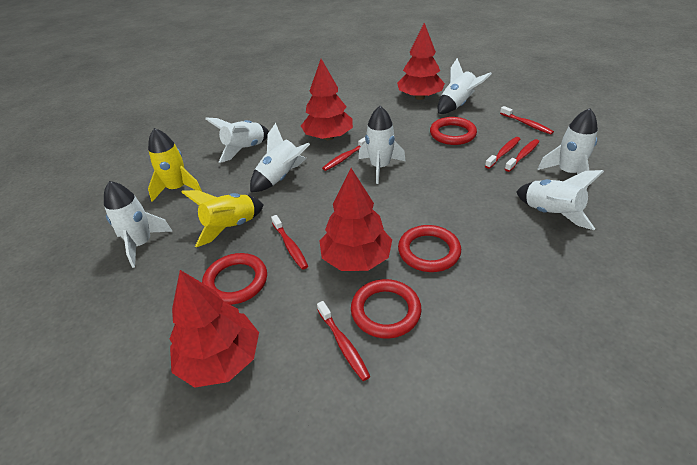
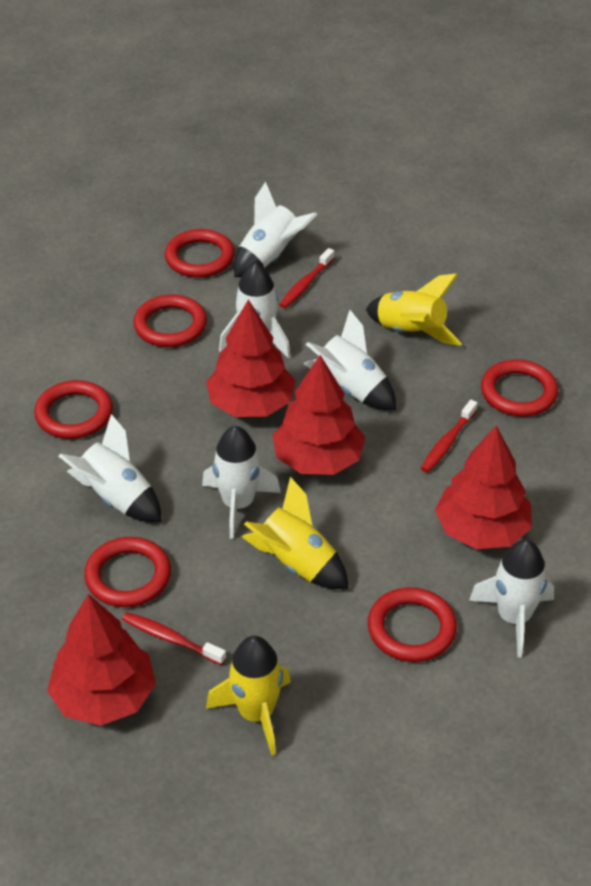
red ring: 4 -> 6
red toothbrush: 6 -> 3
white rocket: 7 -> 6
yellow rocket: 2 -> 3

